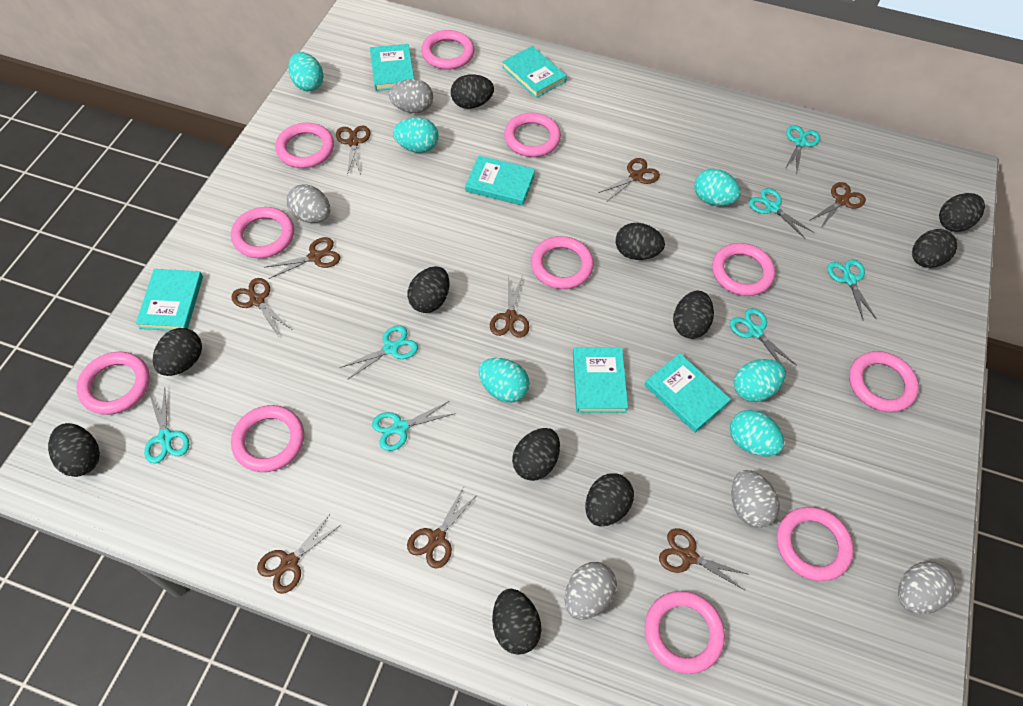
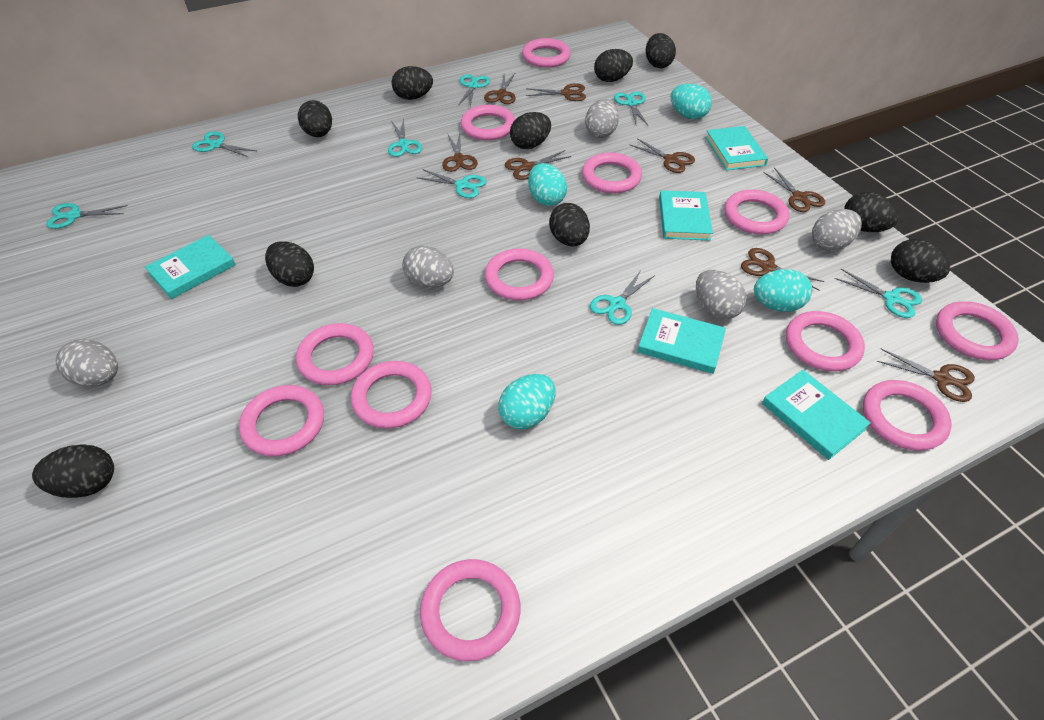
black egg: 11 -> 10
brown scissors: 9 -> 8
pink ring: 11 -> 12
turquoise book: 6 -> 5
turquoise egg: 6 -> 4
turquoise scissors: 7 -> 8

